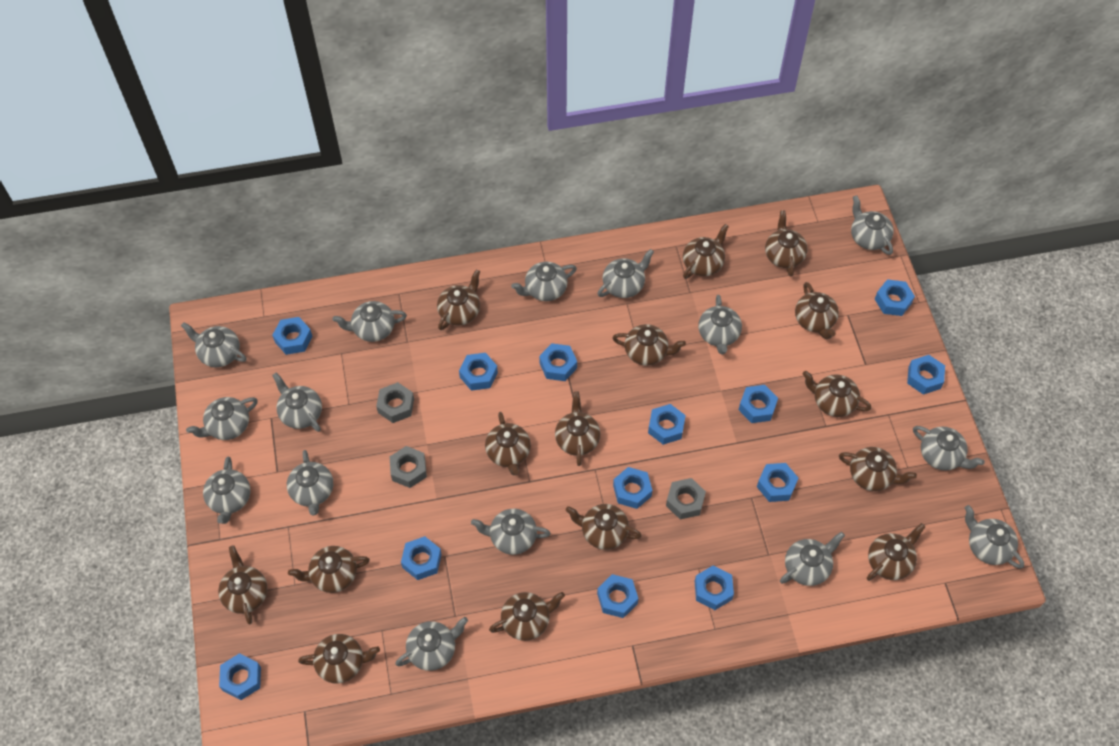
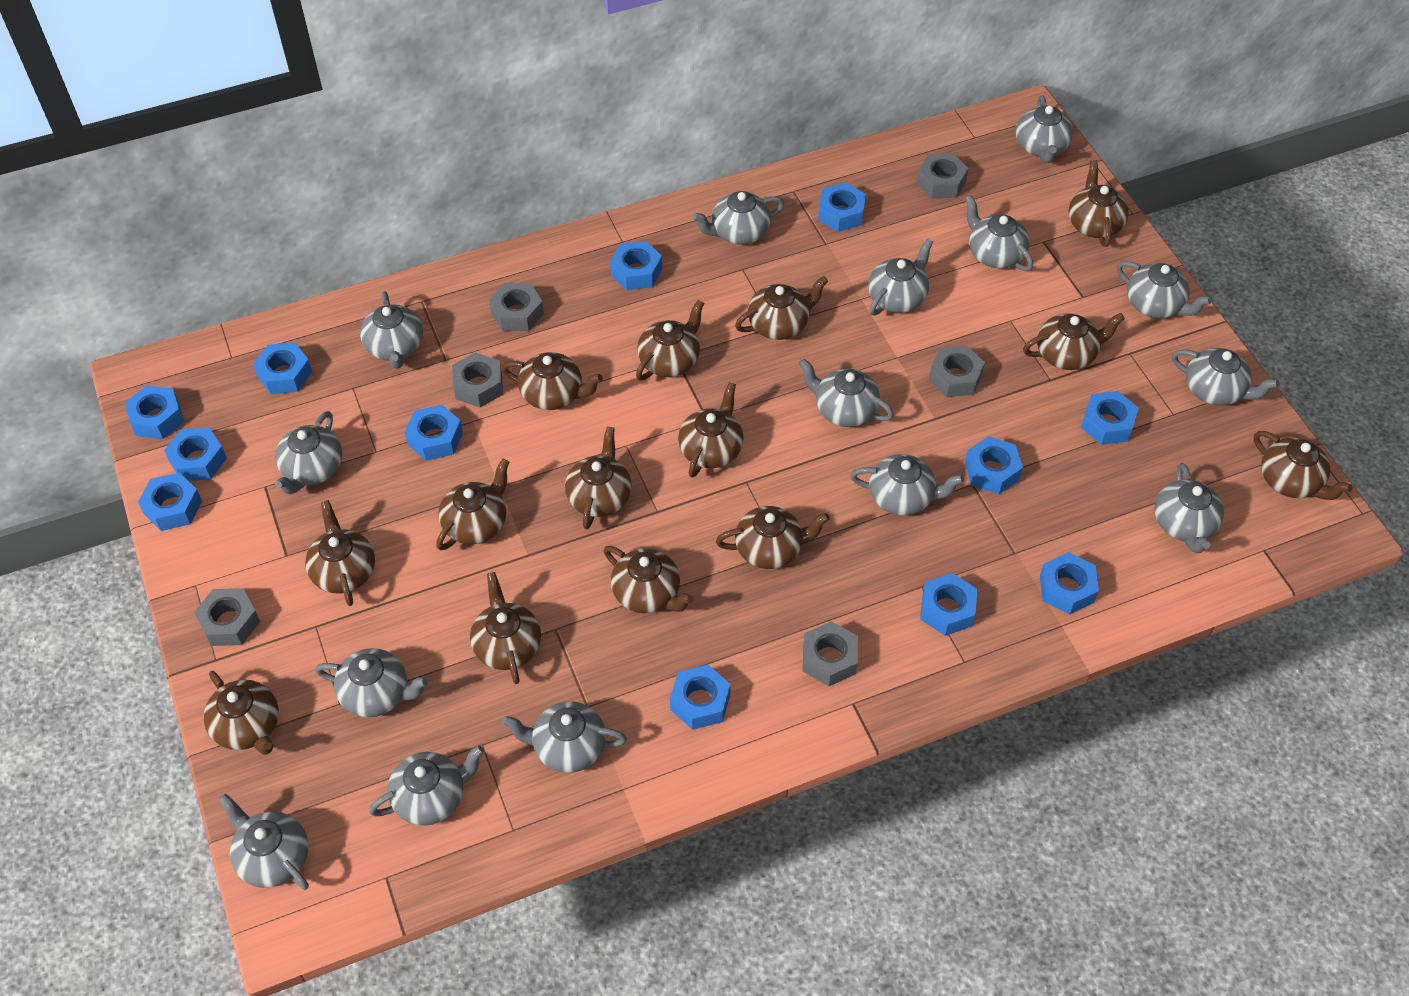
blue nut: 13 -> 12
brown teapot: 15 -> 14
grey nut: 3 -> 6

